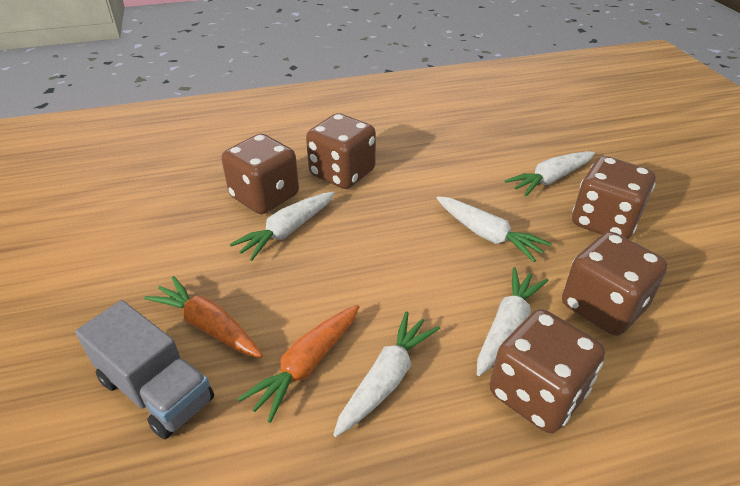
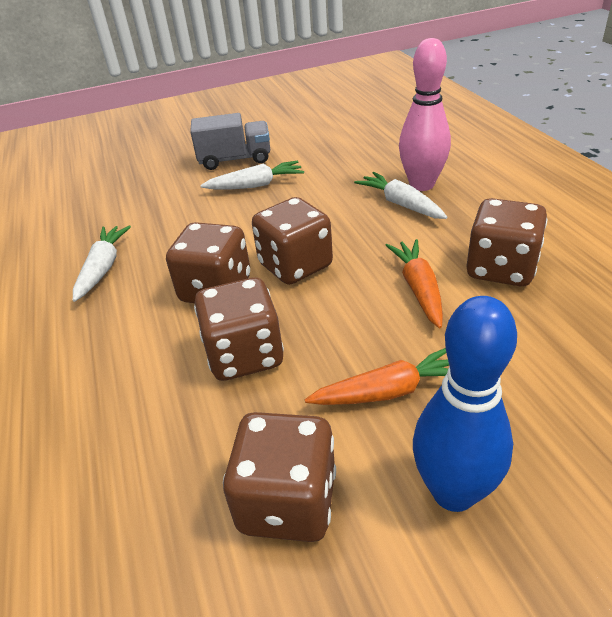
blue bowling pin: 0 -> 1
pink bowling pin: 0 -> 1
white carrot: 5 -> 3

